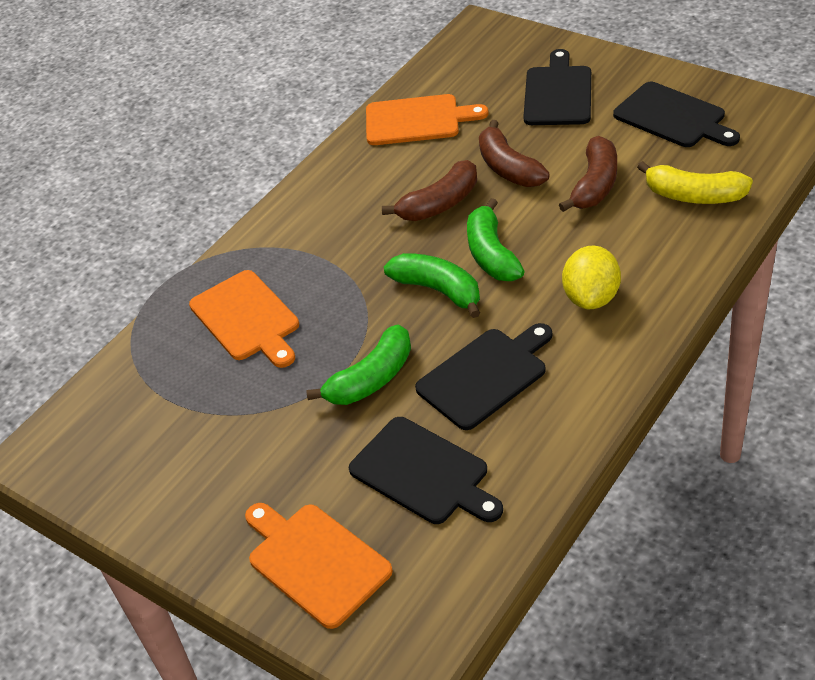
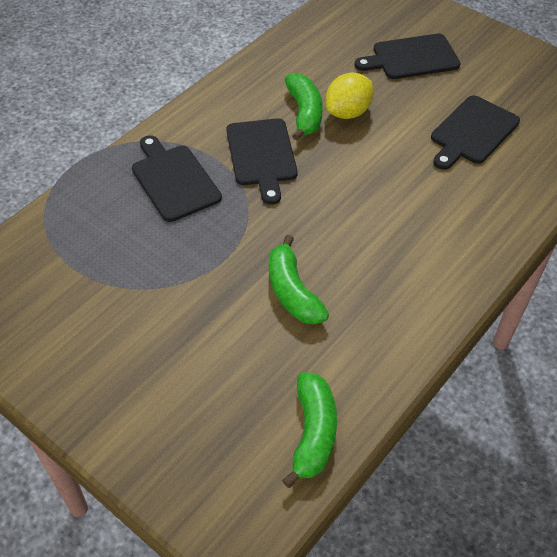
brown banana: 3 -> 0
orange cutting board: 3 -> 0
yellow banana: 1 -> 0

